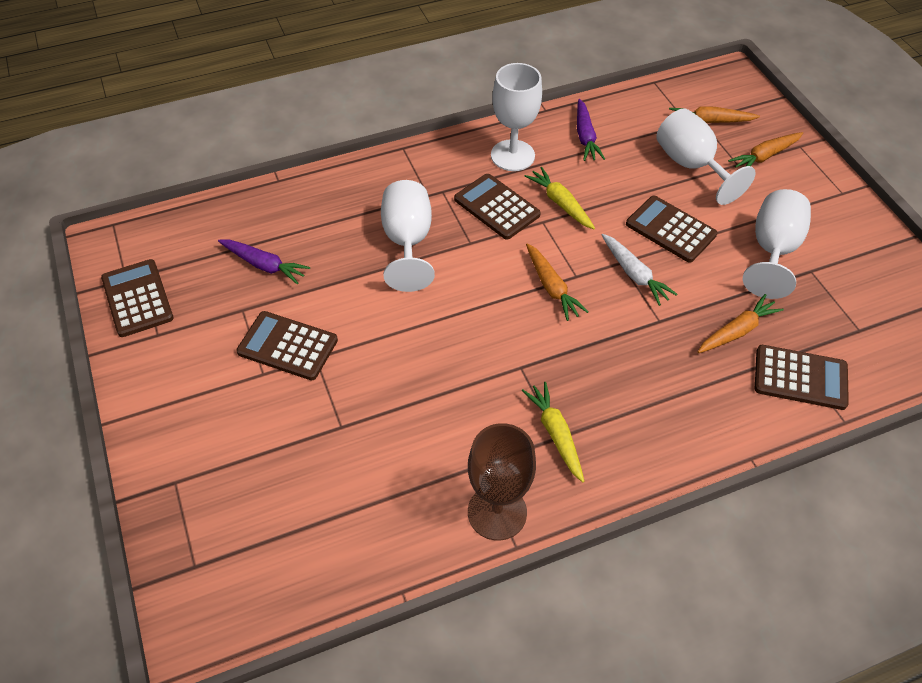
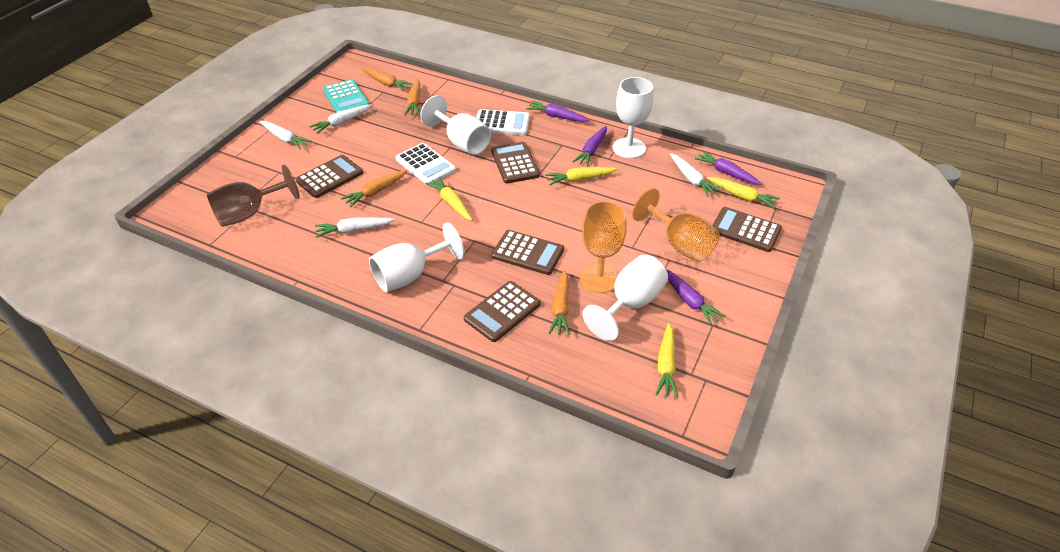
orange goblet: 0 -> 2
purple carrot: 2 -> 4
turquoise calculator: 0 -> 1
white calculator: 0 -> 2
white carrot: 1 -> 4
yellow carrot: 2 -> 4

